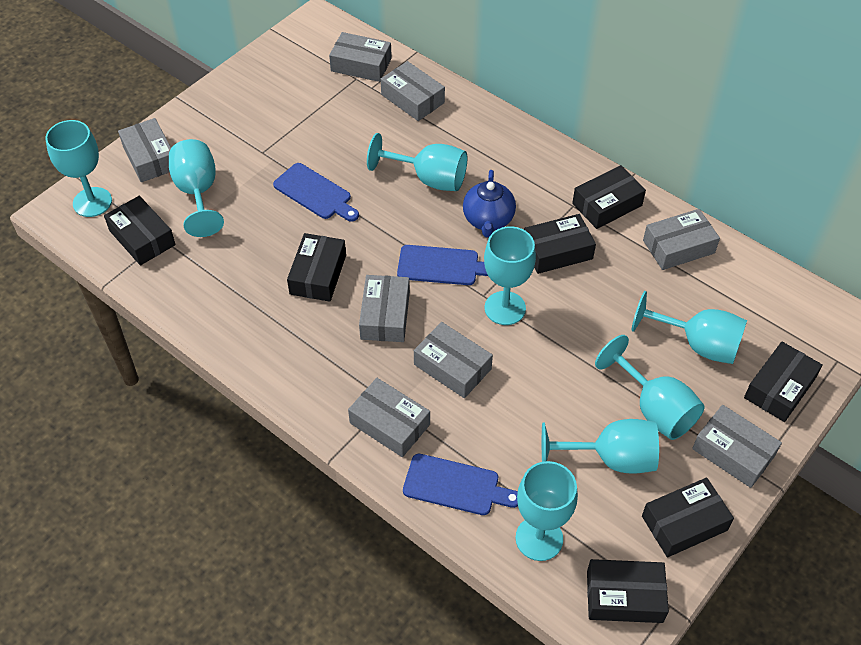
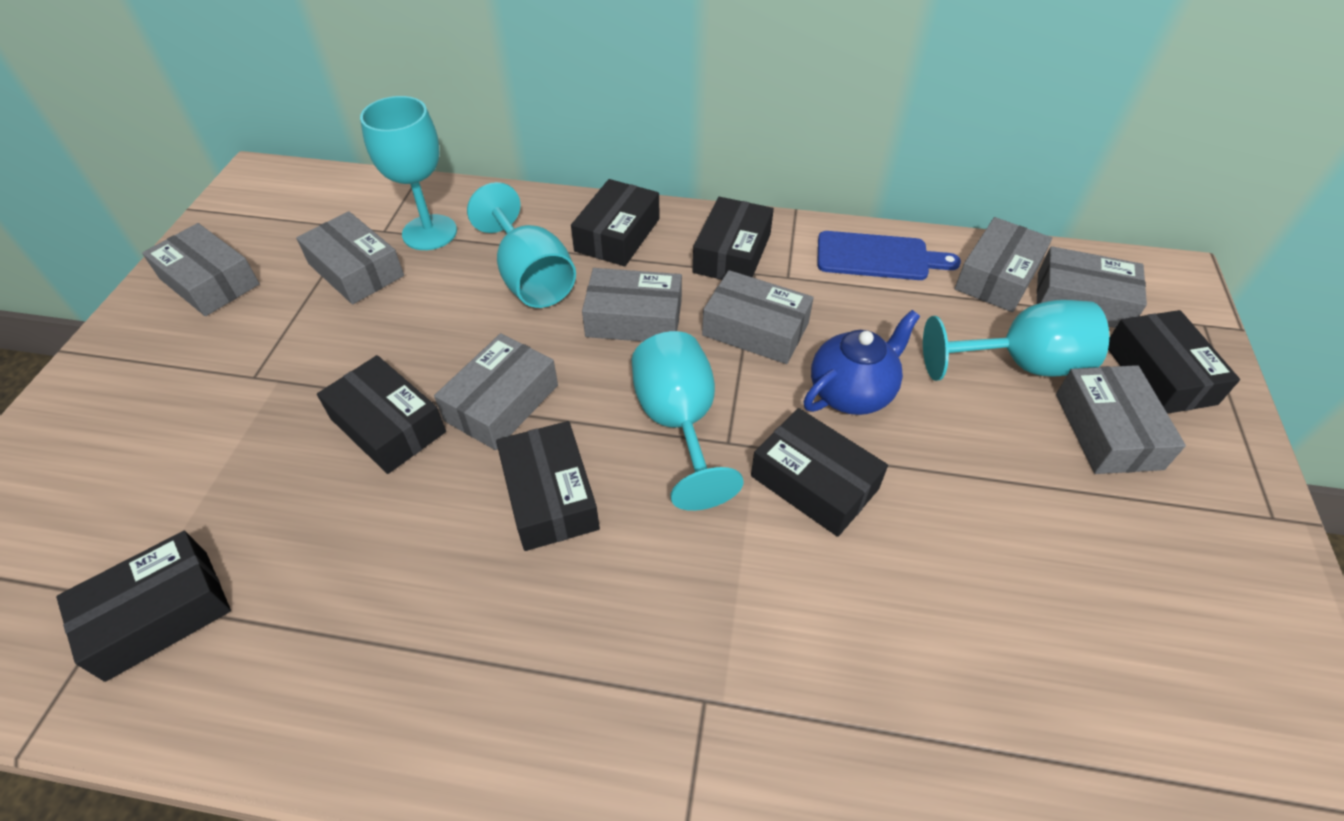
blue cutting board: 3 -> 1
turquoise goblet: 8 -> 4

